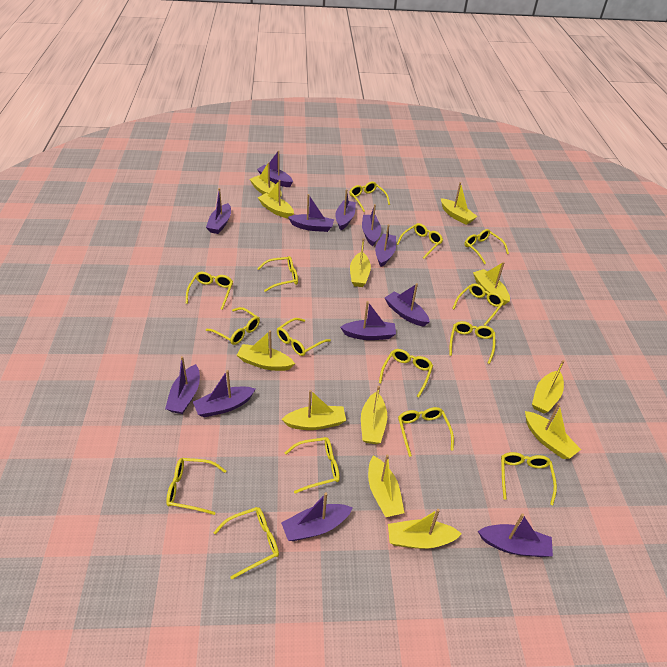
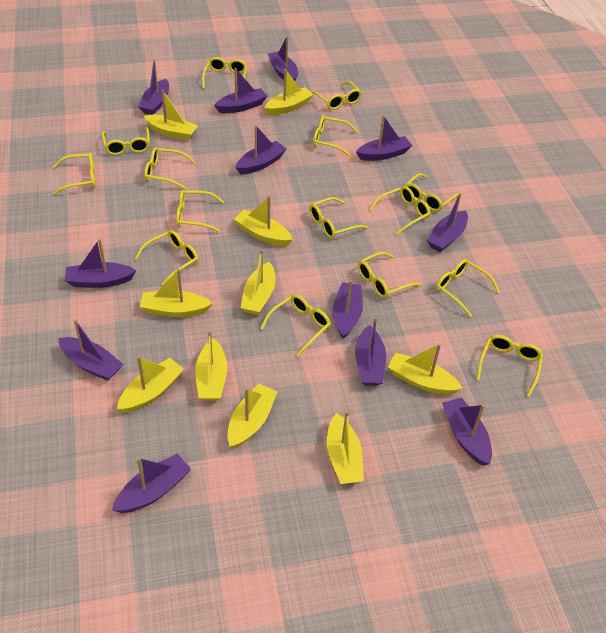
yellow boat: 12 -> 10

